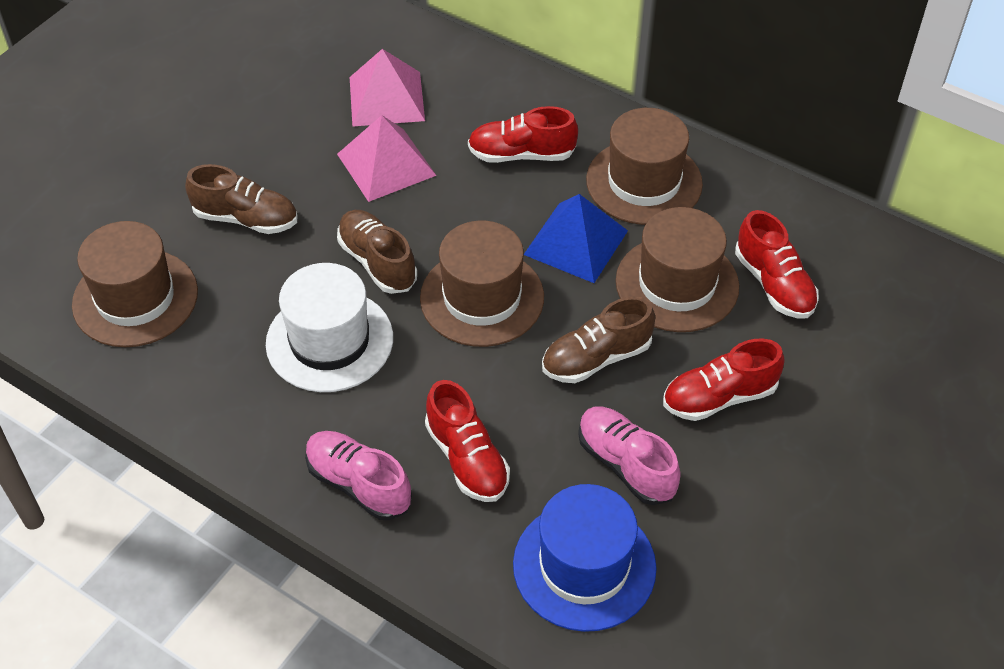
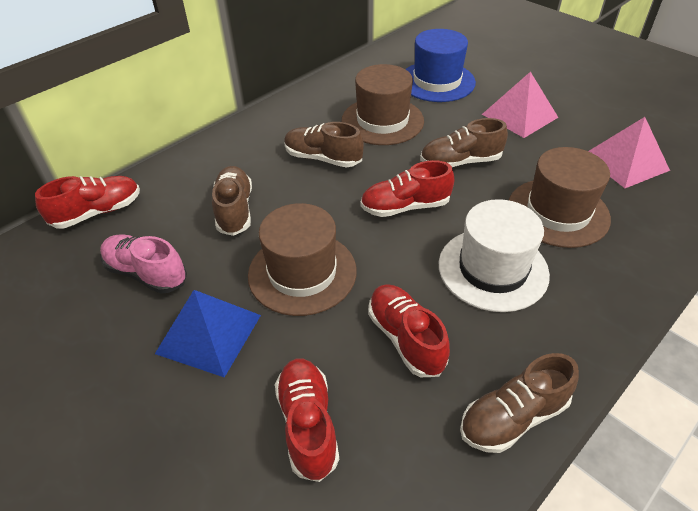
brown hat: 4 -> 3
brown shoe: 3 -> 4
pink shoe: 2 -> 1

